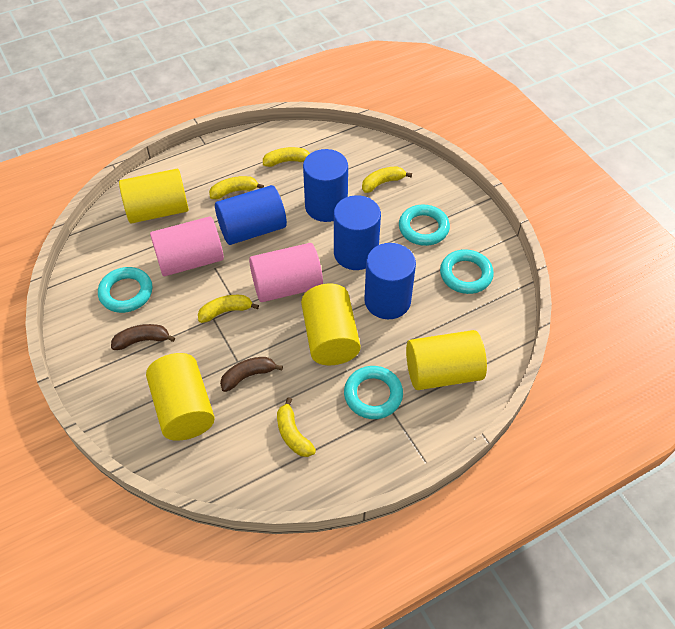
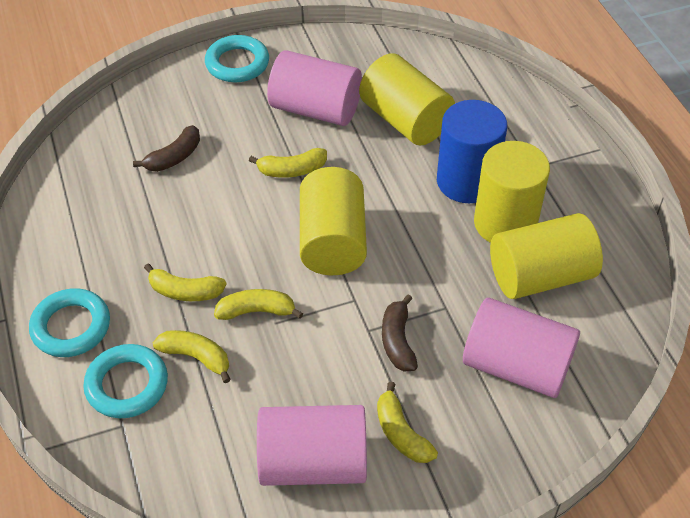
blue cylinder: 4 -> 1
pink cylinder: 2 -> 3
turquoise ring: 4 -> 3

